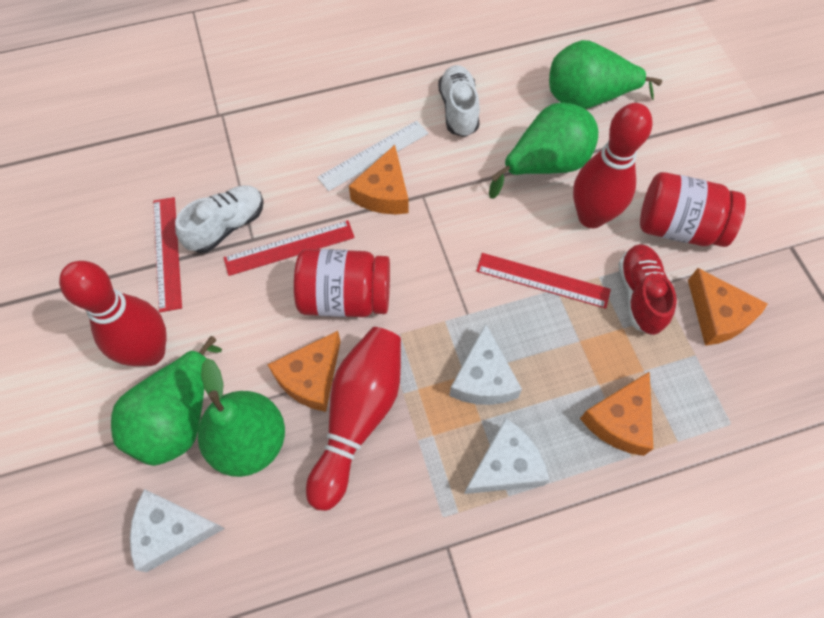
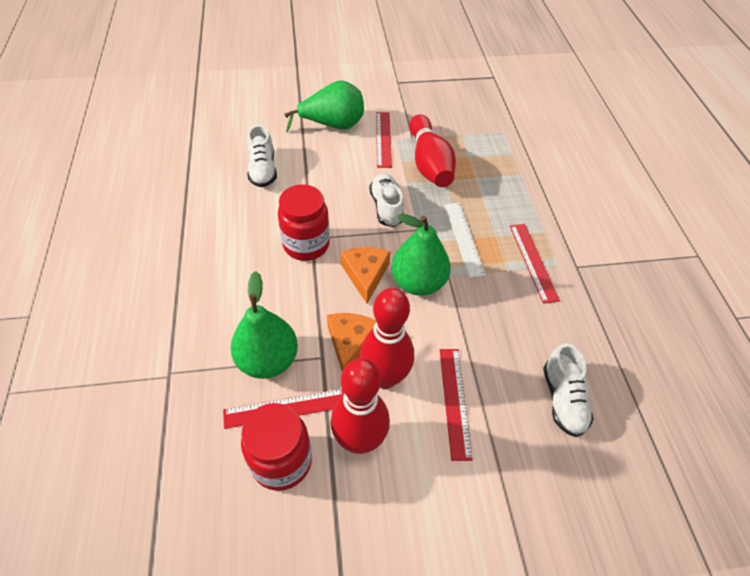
green pear: 4 -> 3
orange cheese: 4 -> 2
red ruler: 3 -> 4
red shoe: 1 -> 0
white cheese: 3 -> 0
white shoe: 2 -> 3

